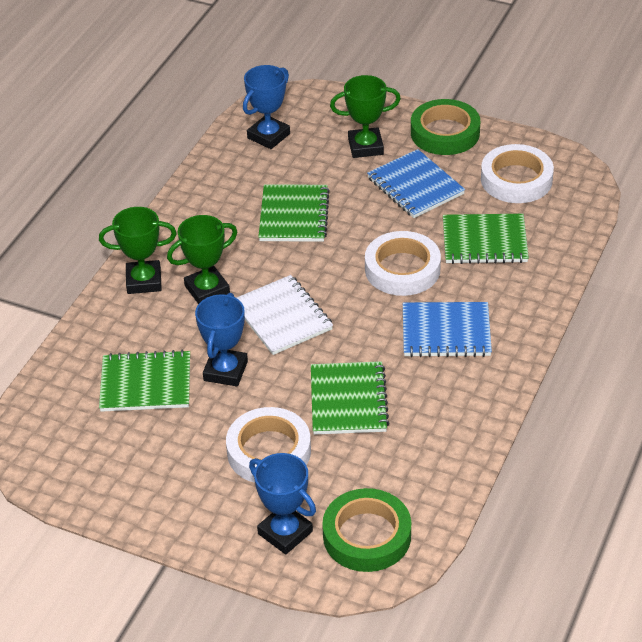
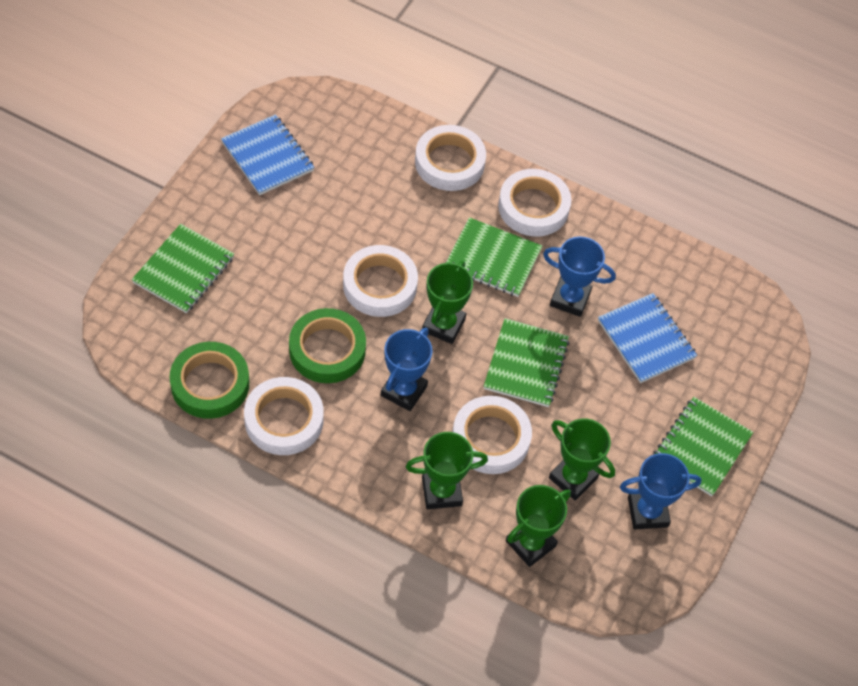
green trophy: 3 -> 4
white notebook: 1 -> 0
white tape: 3 -> 5

